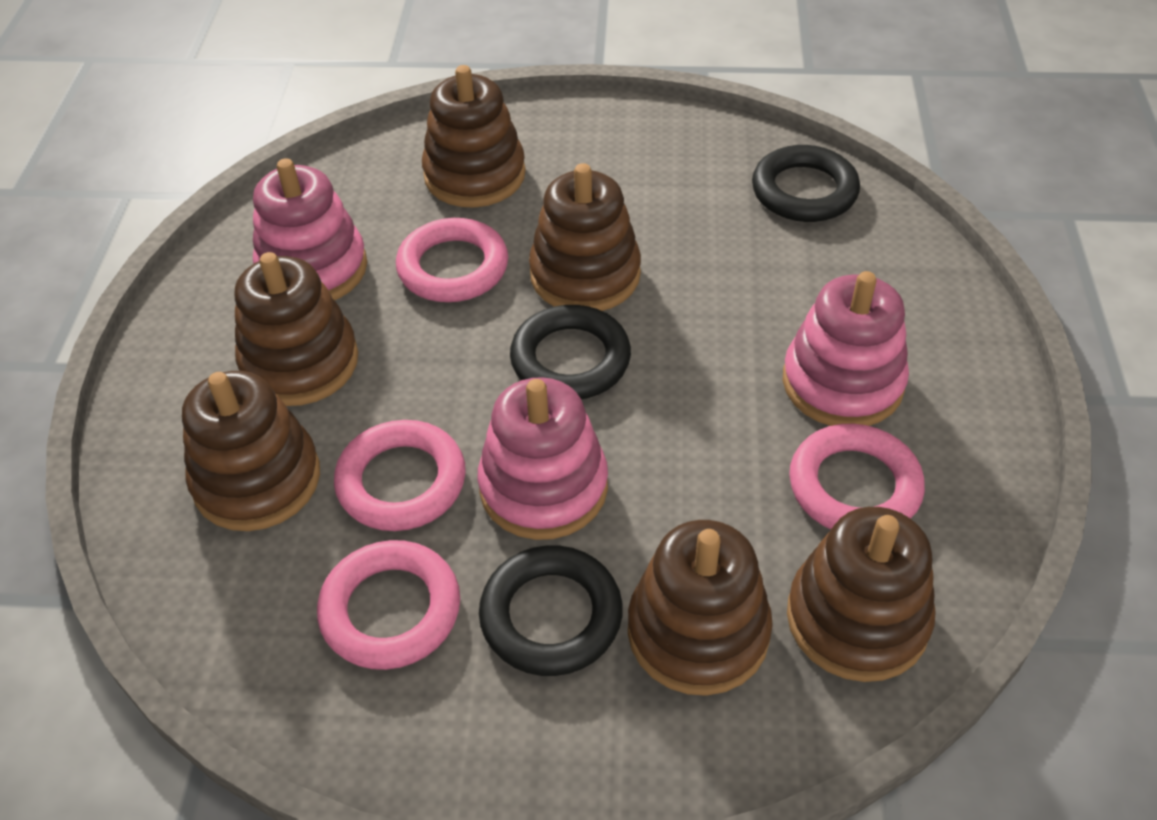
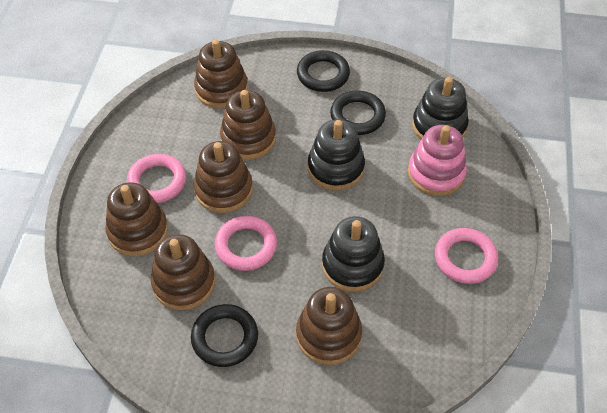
black stacking toy: 0 -> 3
pink ring: 4 -> 3
pink stacking toy: 3 -> 1

